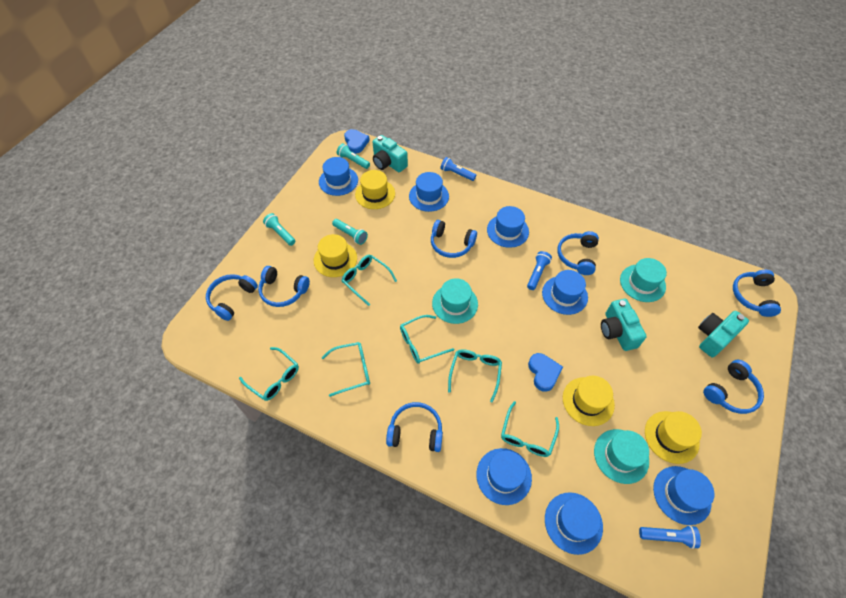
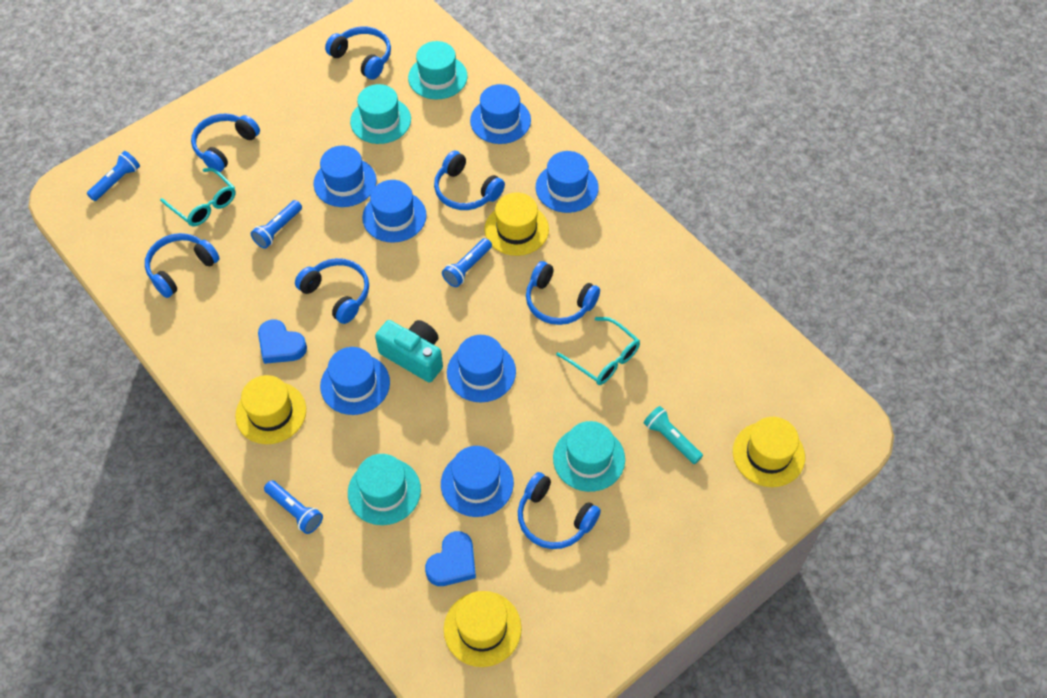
blue flashlight: 3 -> 4
turquoise camera: 3 -> 1
turquoise flashlight: 3 -> 1
turquoise glasses: 6 -> 2
turquoise hat: 3 -> 4

